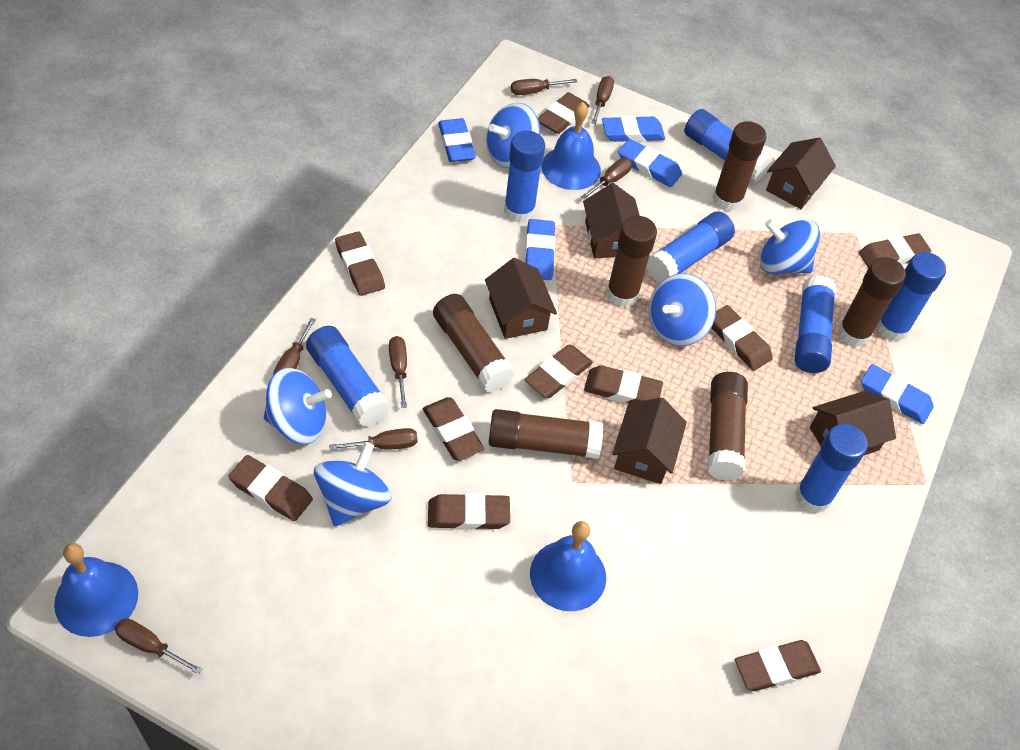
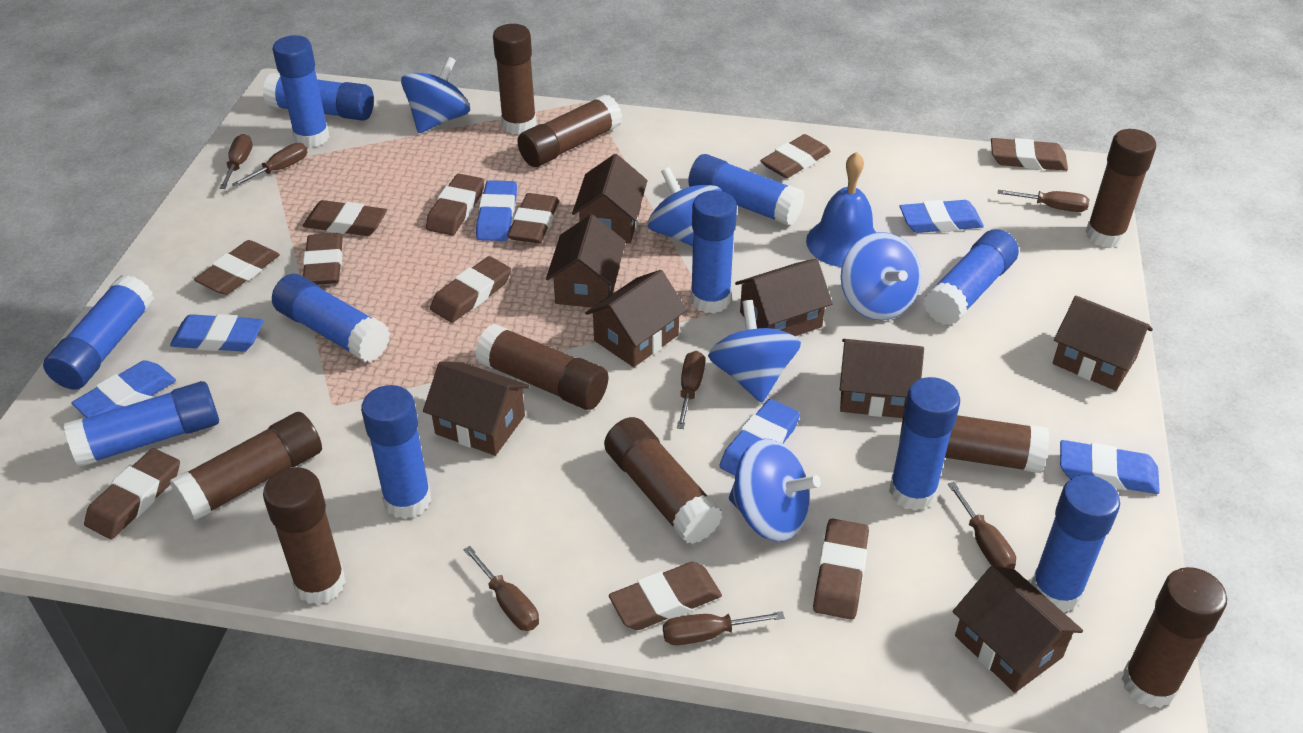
blue bell: 3 -> 1
blue eraser: 5 -> 6
blue glue stick: 7 -> 11
brown eraser: 10 -> 11
brown glue stick: 6 -> 9
brown house: 5 -> 8

